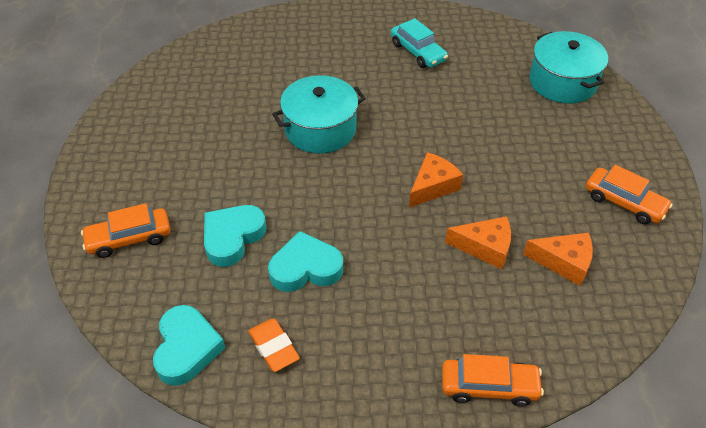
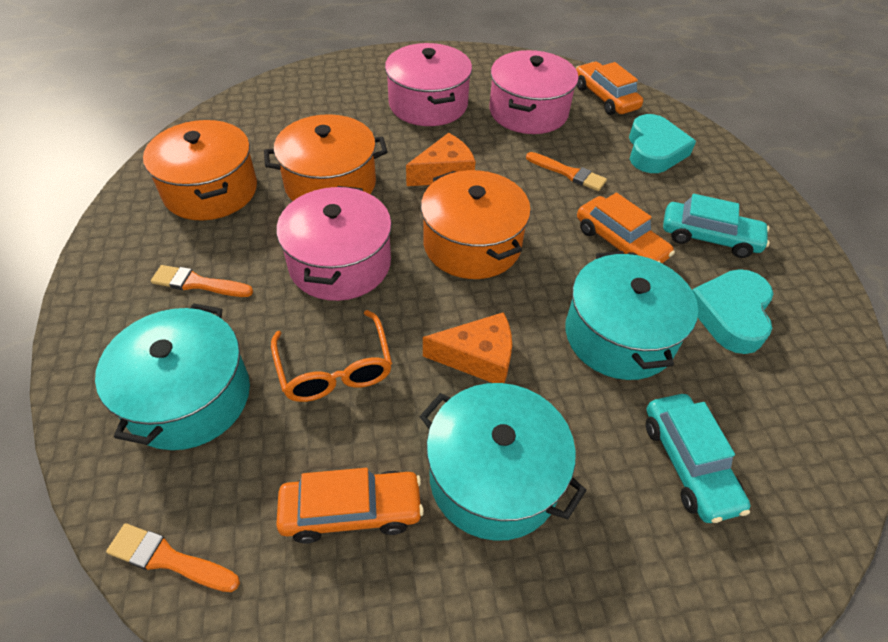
orange brush: 0 -> 3
orange cheese: 3 -> 2
orange eraser: 1 -> 0
orange glasses: 0 -> 1
orange pot: 0 -> 3
pink pot: 0 -> 3
turquoise car: 1 -> 2
turquoise heart: 3 -> 2
turquoise pot: 2 -> 3

